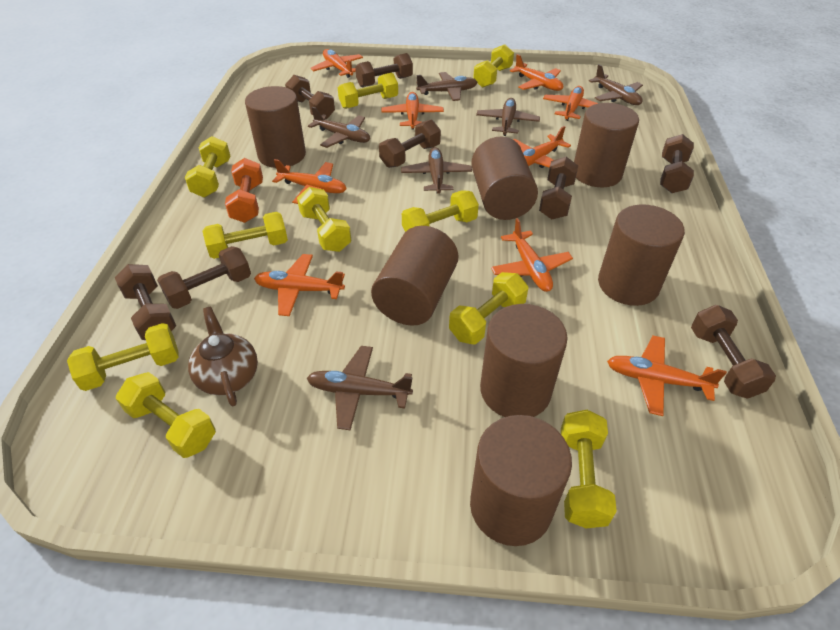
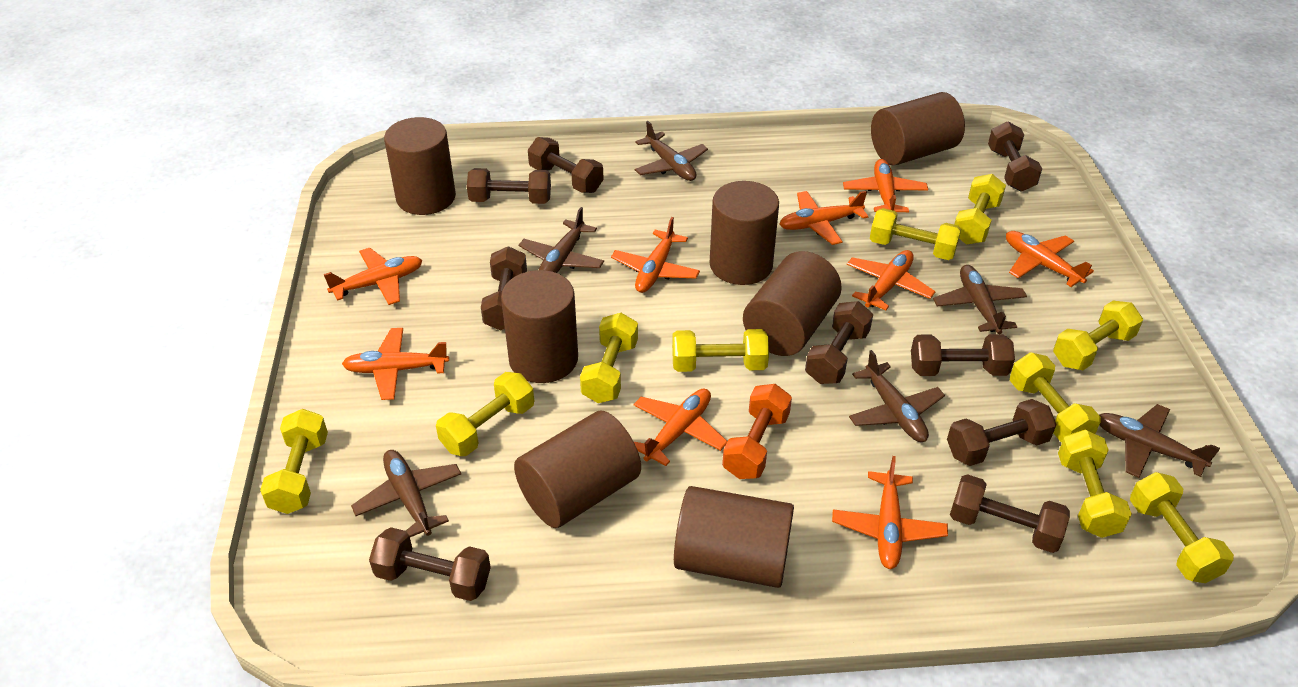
brown dumbbell: 8 -> 9
brown teapot: 1 -> 0

